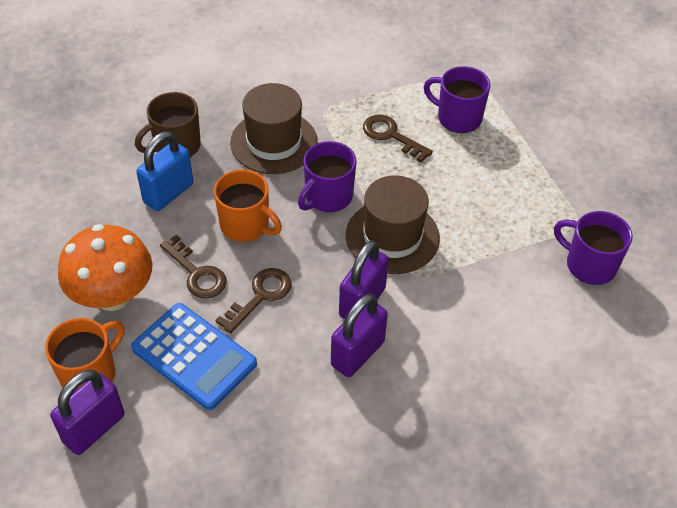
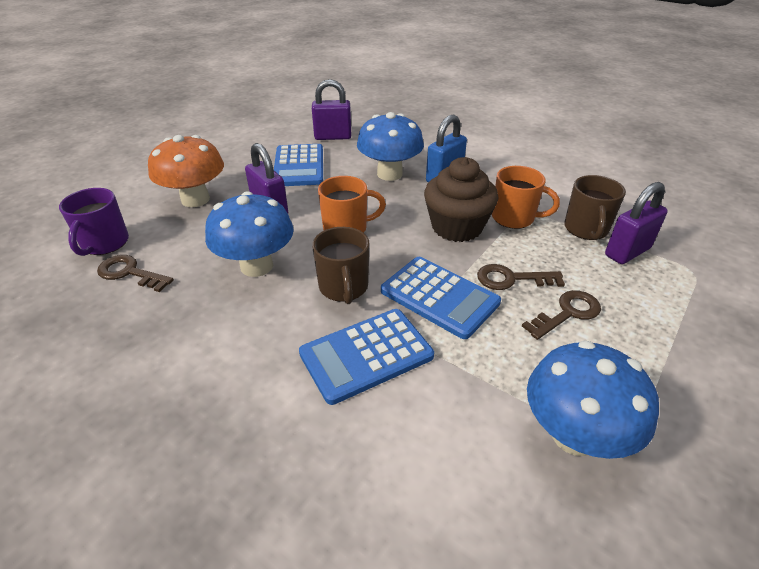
blue calculator: 1 -> 3
blue mushroom: 0 -> 3
brown cupcake: 0 -> 1
brown hat: 2 -> 0
brown mug: 1 -> 2
purple mug: 3 -> 1

